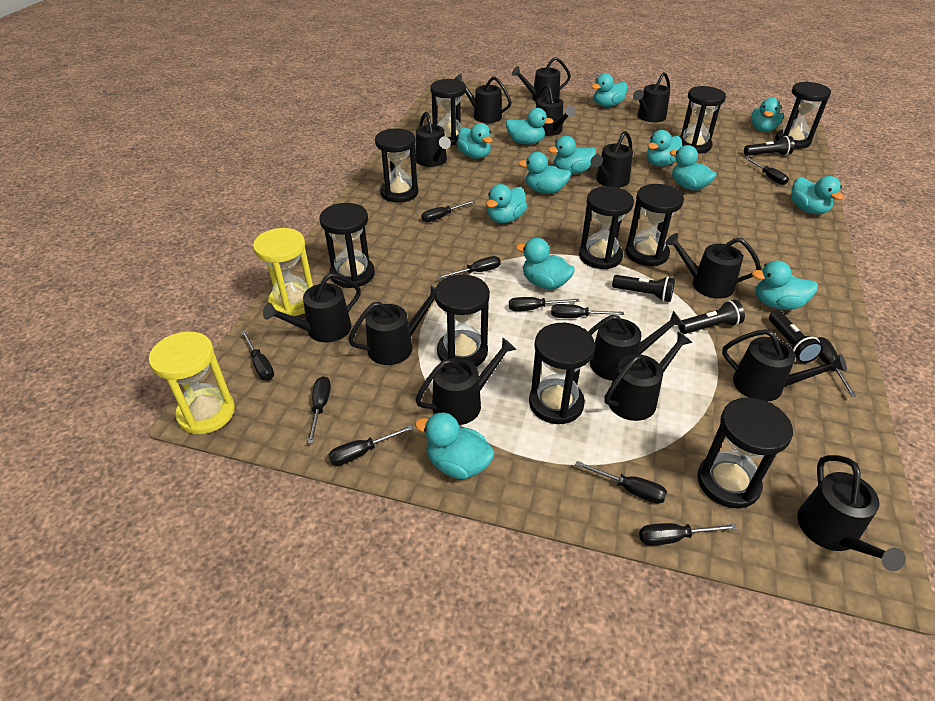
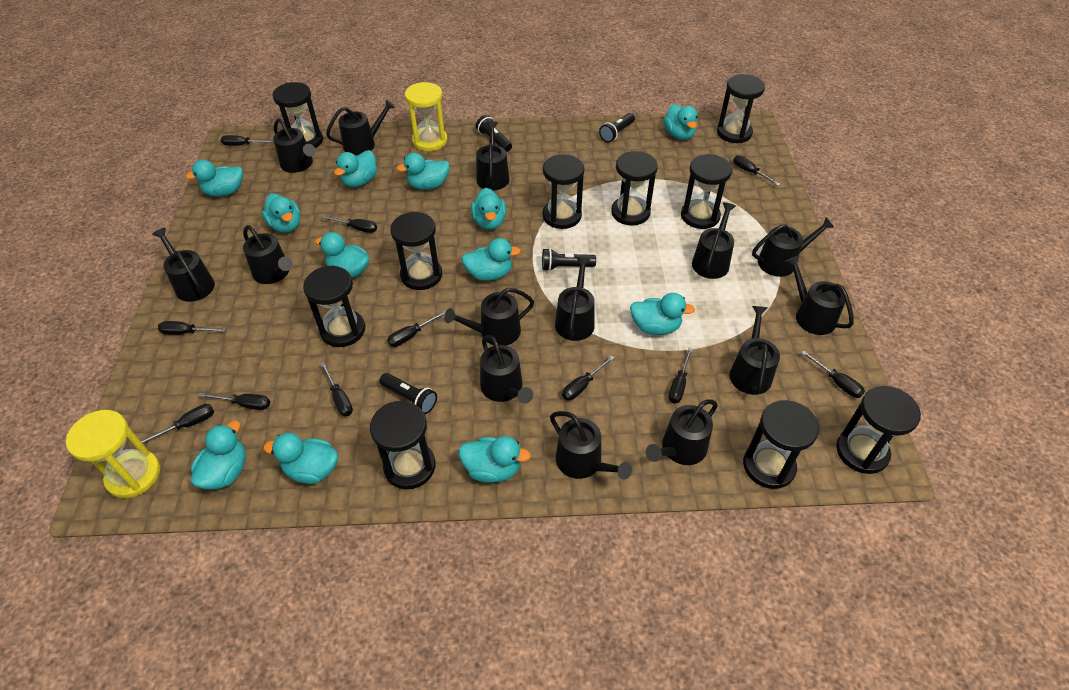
turquoise duck: 13 -> 12

